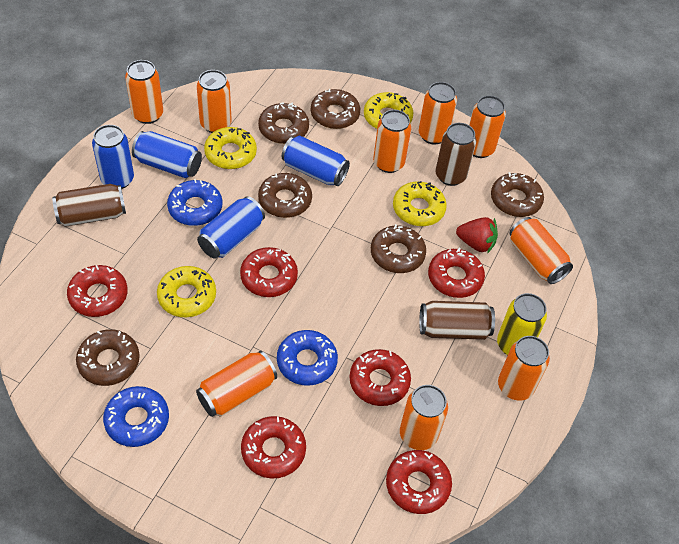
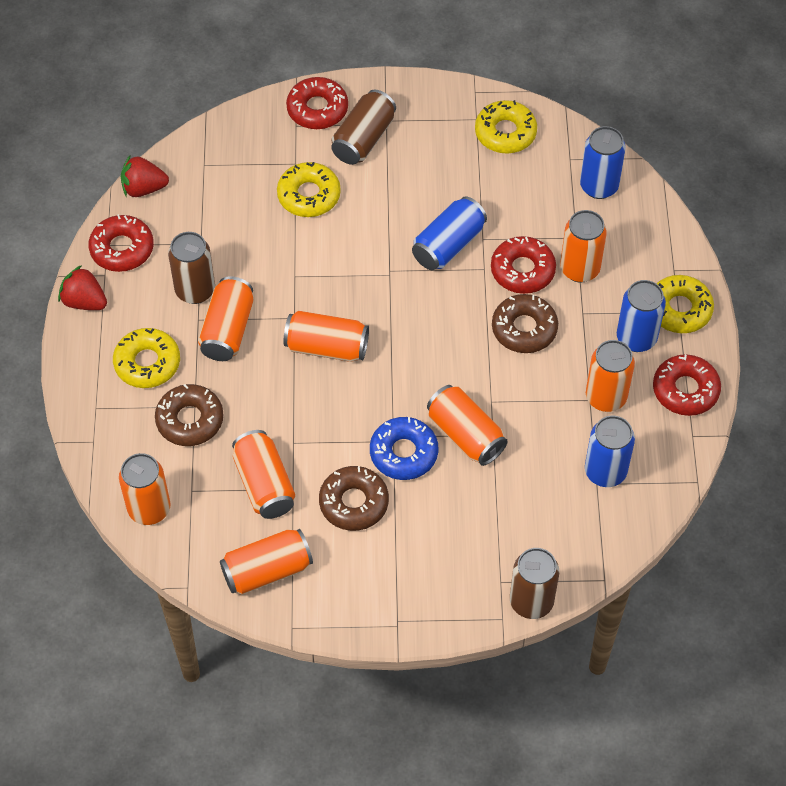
blue donut: 3 -> 1
brown donut: 6 -> 3
orange can: 9 -> 8
red donut: 6 -> 4
red strawberry: 1 -> 2
yellow can: 1 -> 0

